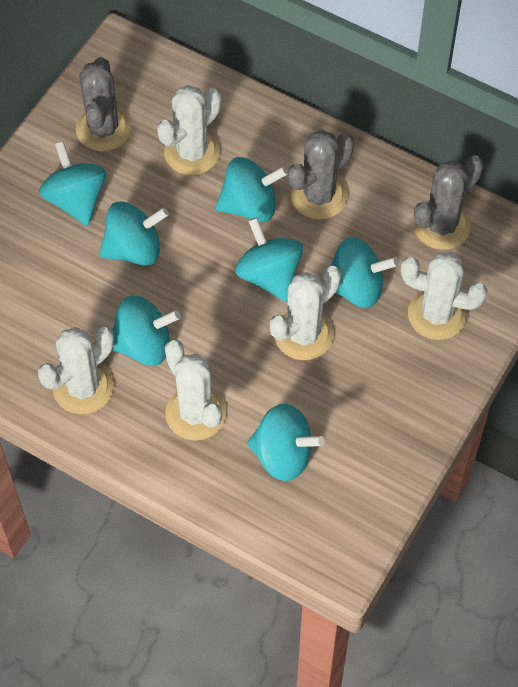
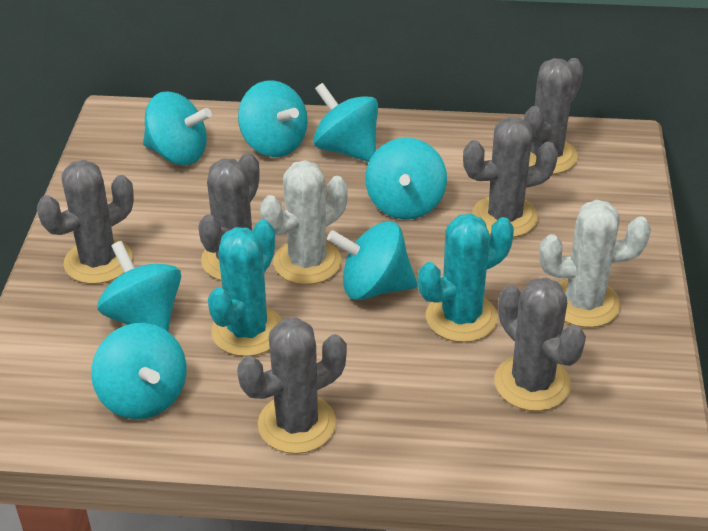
grey cactus: 3 -> 6
turquoise cactus: 0 -> 2
white cactus: 5 -> 2

